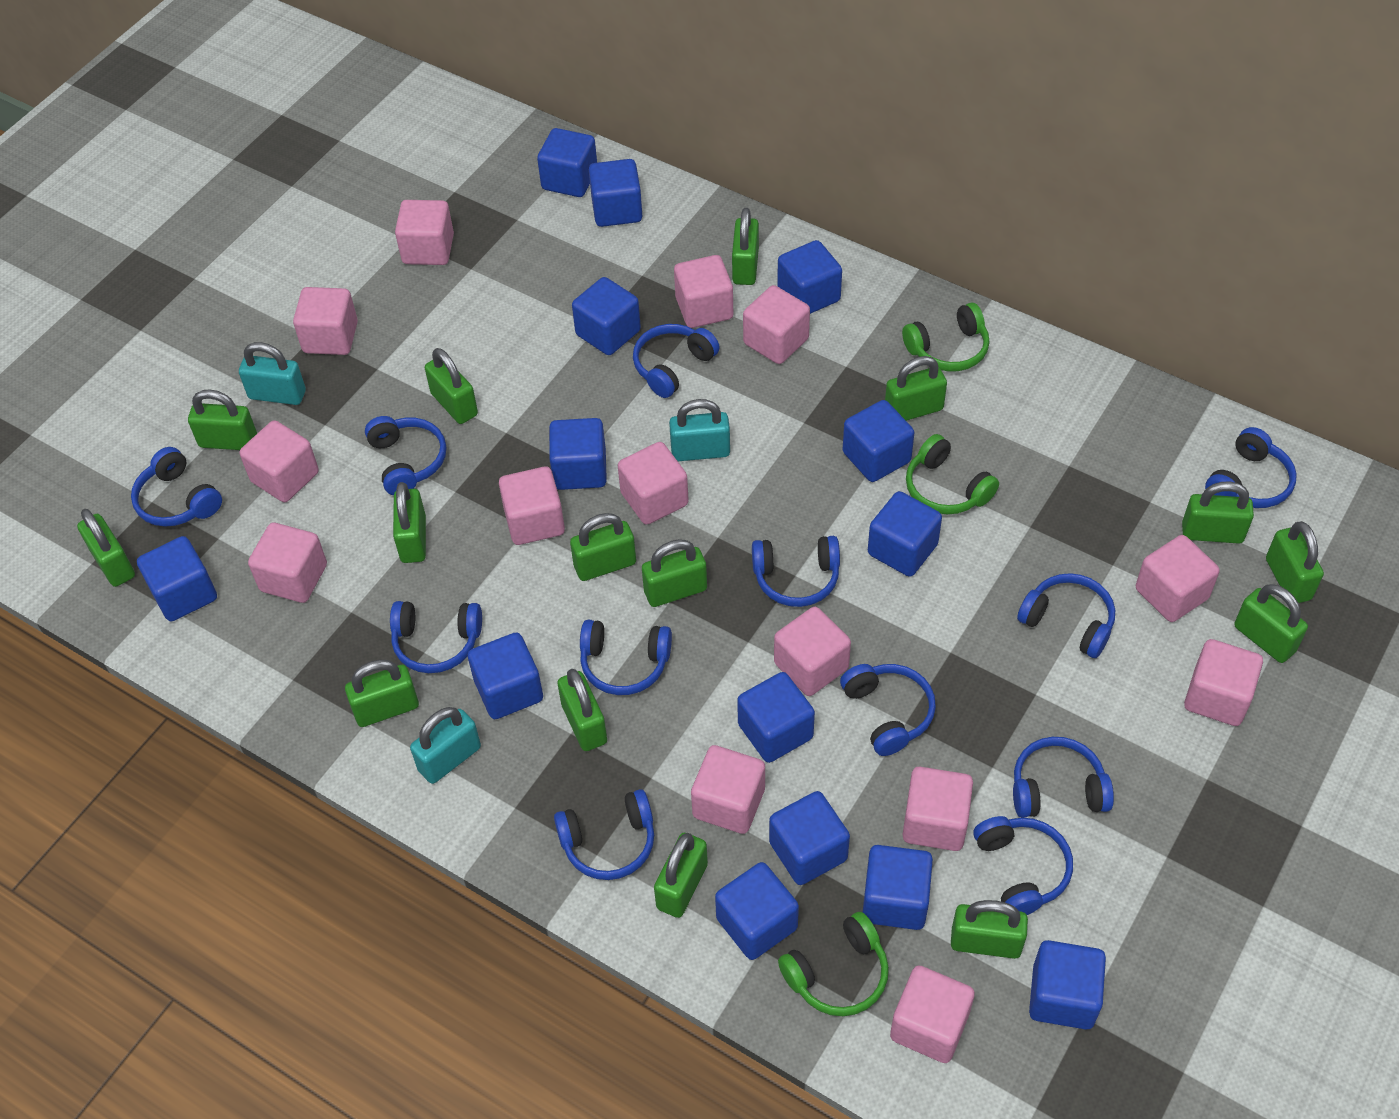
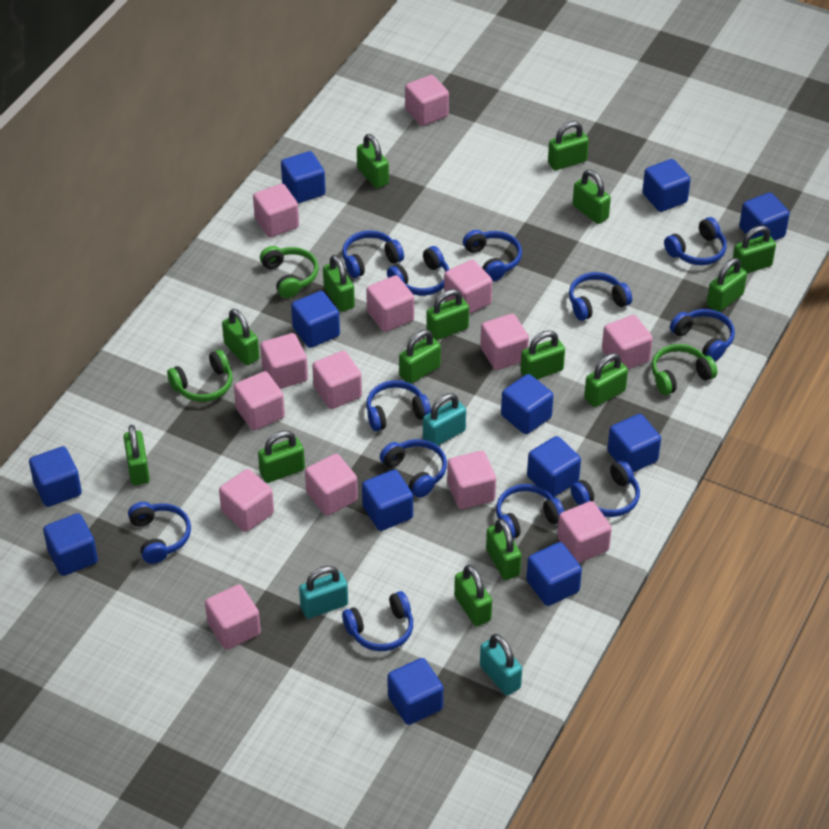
blue cube: 14 -> 12

